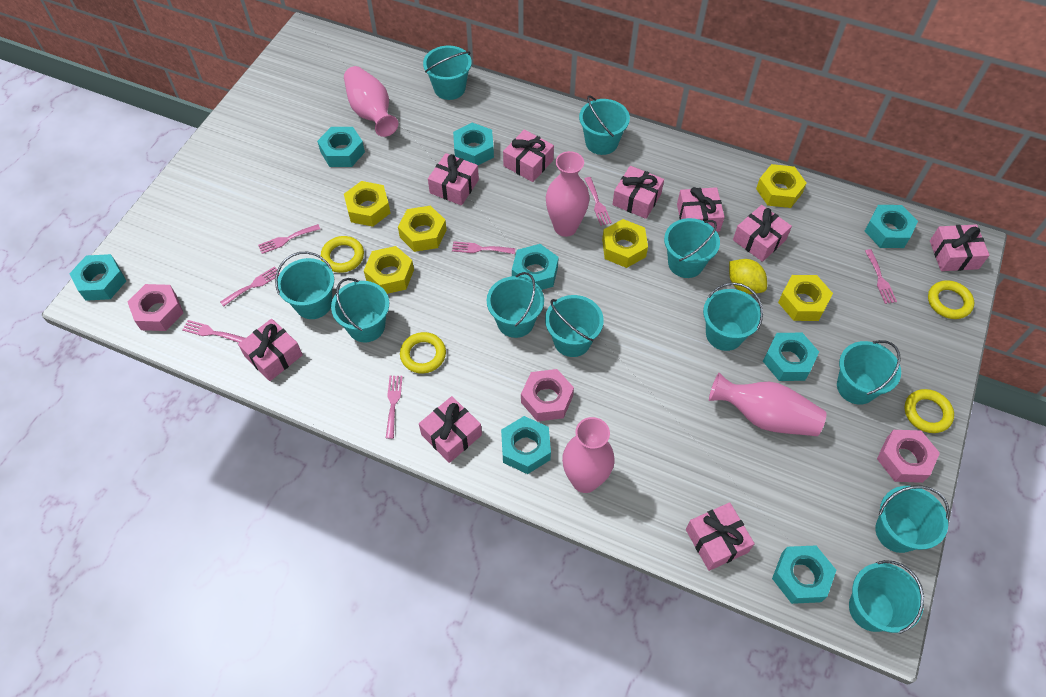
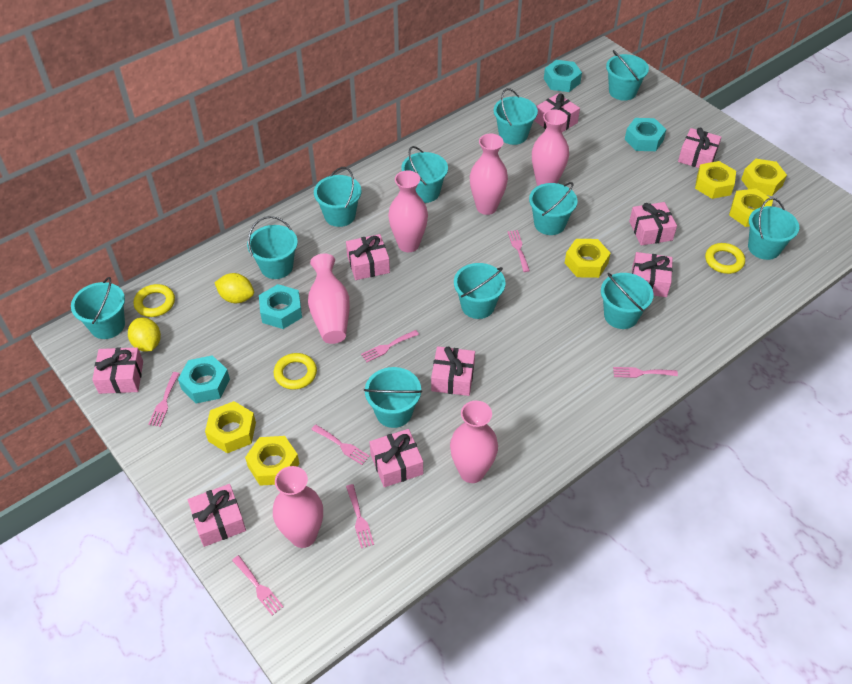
pink nut: 3 -> 0
pink vase: 4 -> 6
turquoise nut: 8 -> 4
yellow lemon: 1 -> 2
yellow ring: 4 -> 3

